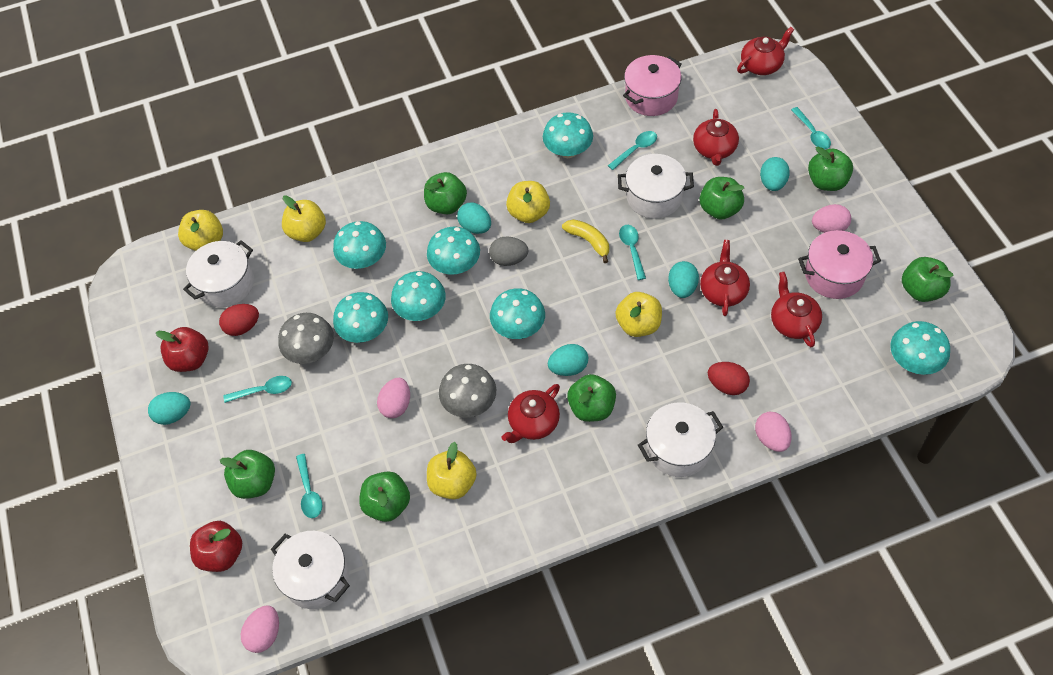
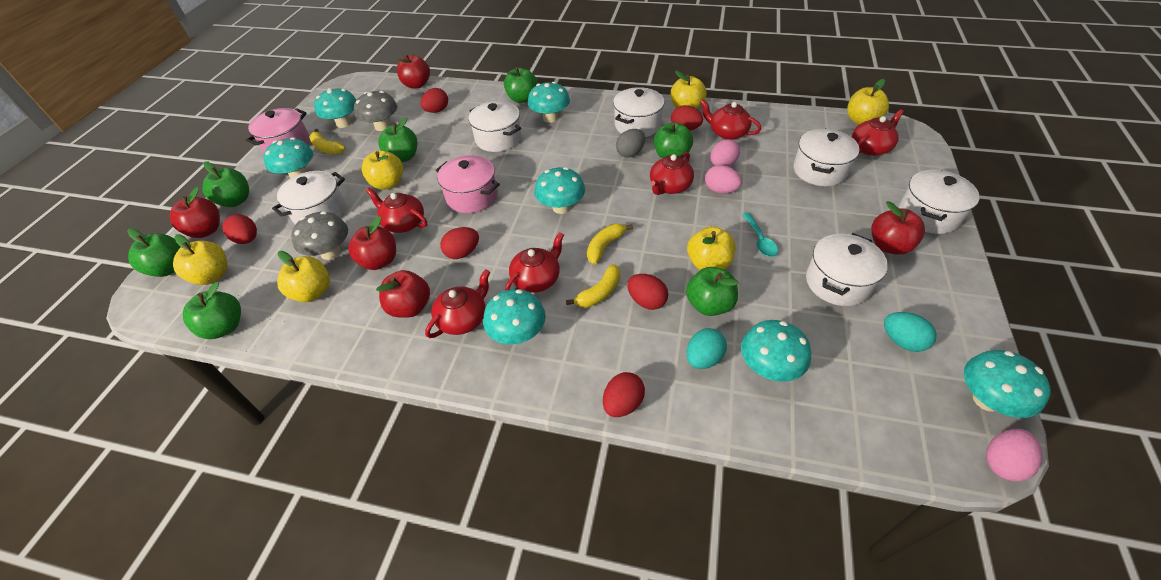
pink egg: 4 -> 3
red apple: 2 -> 5
red egg: 2 -> 6
red teapot: 5 -> 6
turquoise egg: 5 -> 2
turquoise spoon: 5 -> 1
white pot: 4 -> 6
yellow apple: 5 -> 6
yellow banana: 1 -> 3

